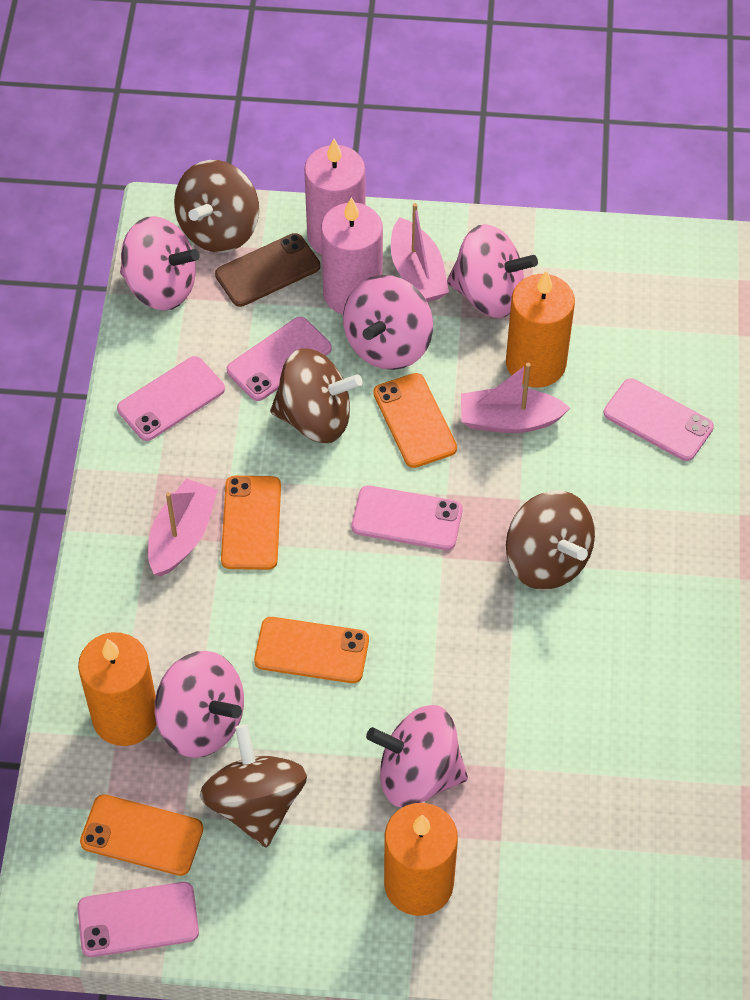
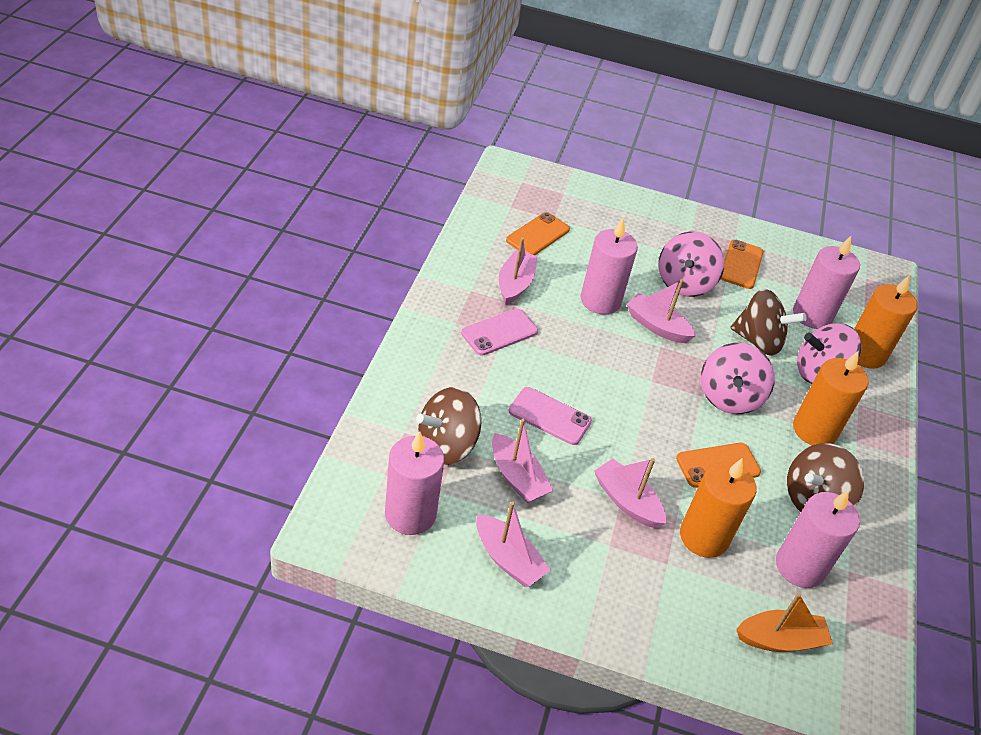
brown phone: 1 -> 0
brown spinning top: 4 -> 3
orange boat: 0 -> 1
orange phone: 4 -> 3
pink boat: 3 -> 5
pink candle: 2 -> 4
pink phone: 5 -> 2
pink spinning top: 5 -> 3

